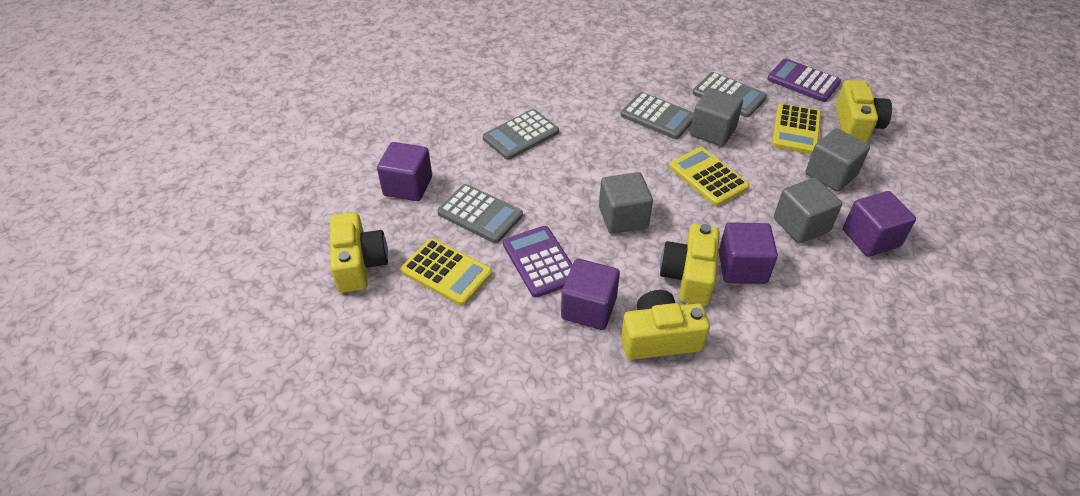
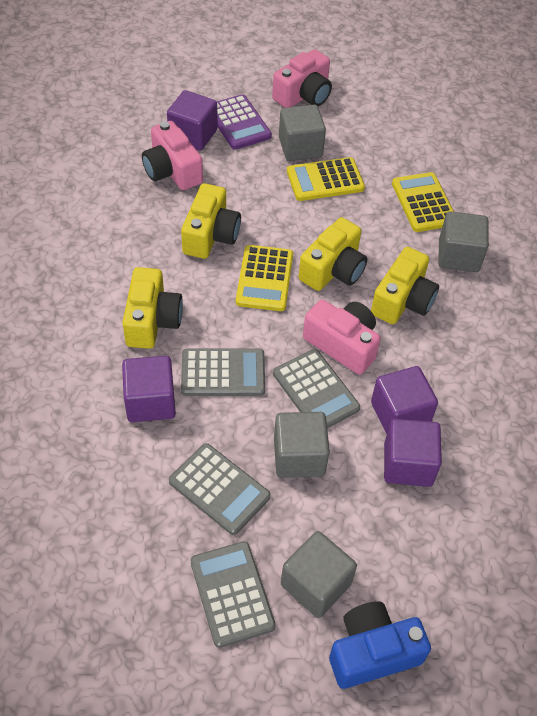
blue camera: 0 -> 1
pink camera: 0 -> 3
purple calculator: 2 -> 1

